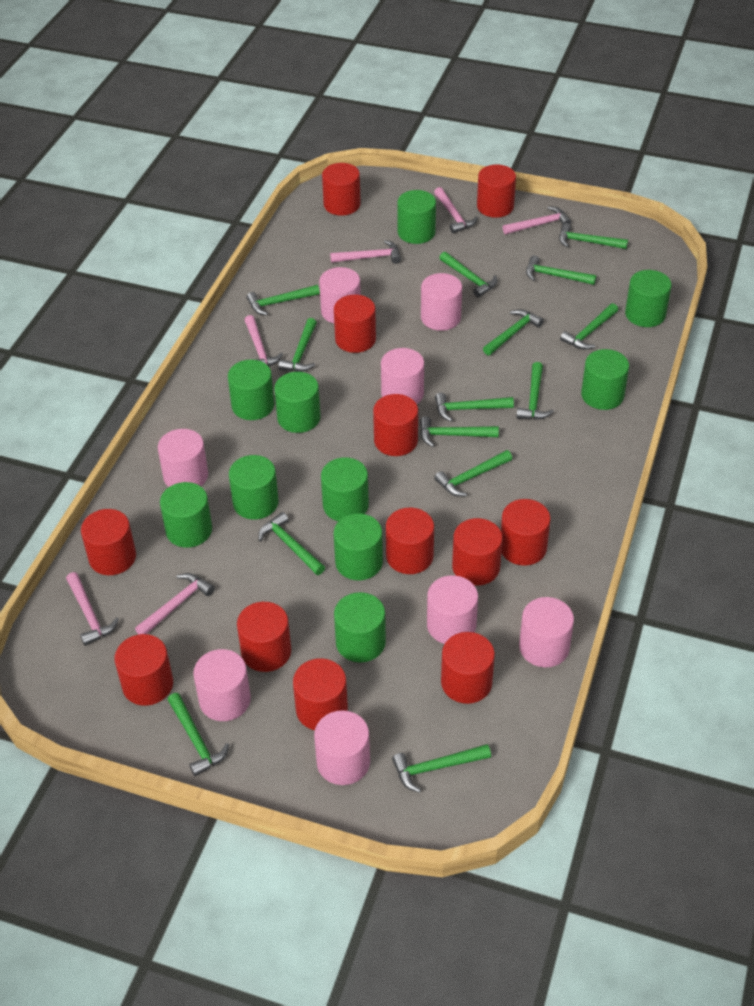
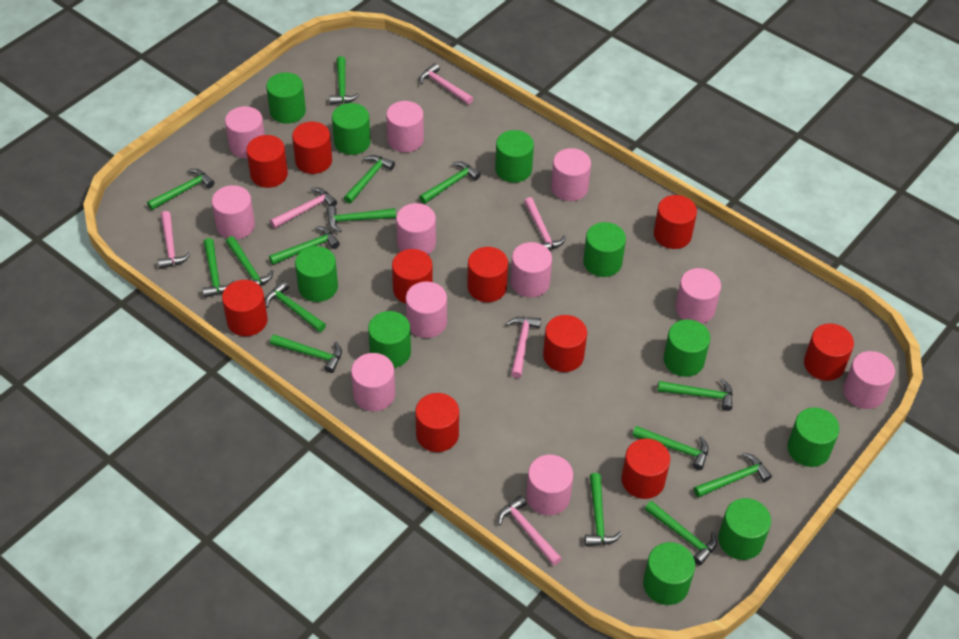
green hammer: 14 -> 15
pink cylinder: 8 -> 11
red cylinder: 12 -> 10

